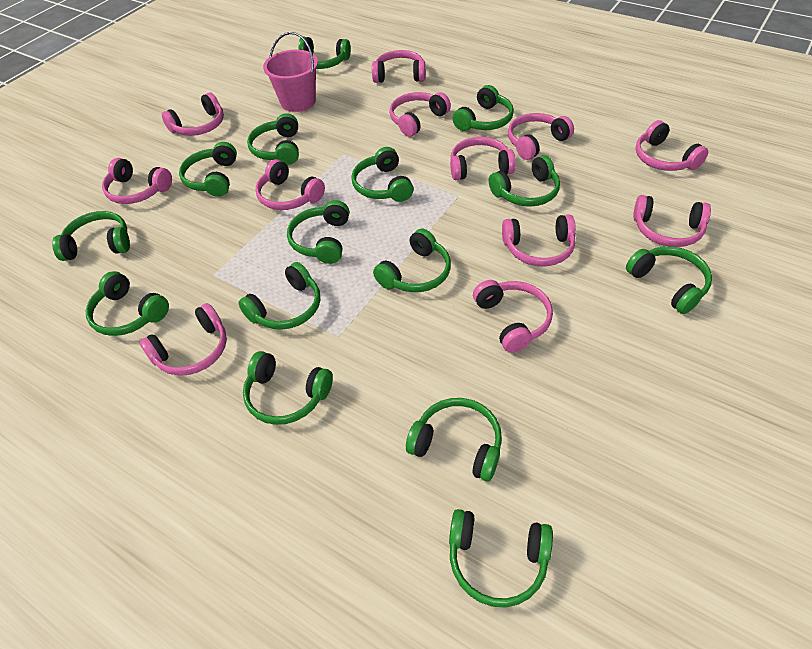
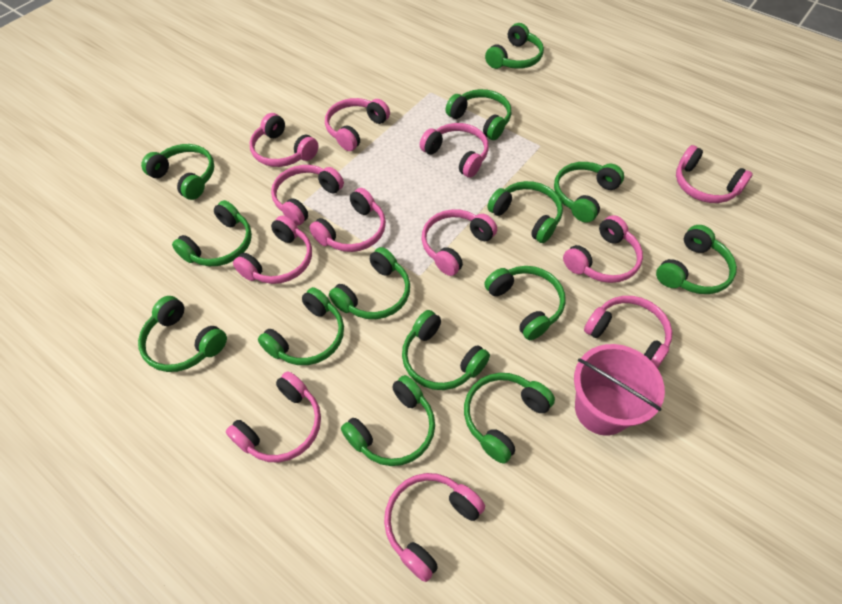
green headphones: 15 -> 14

